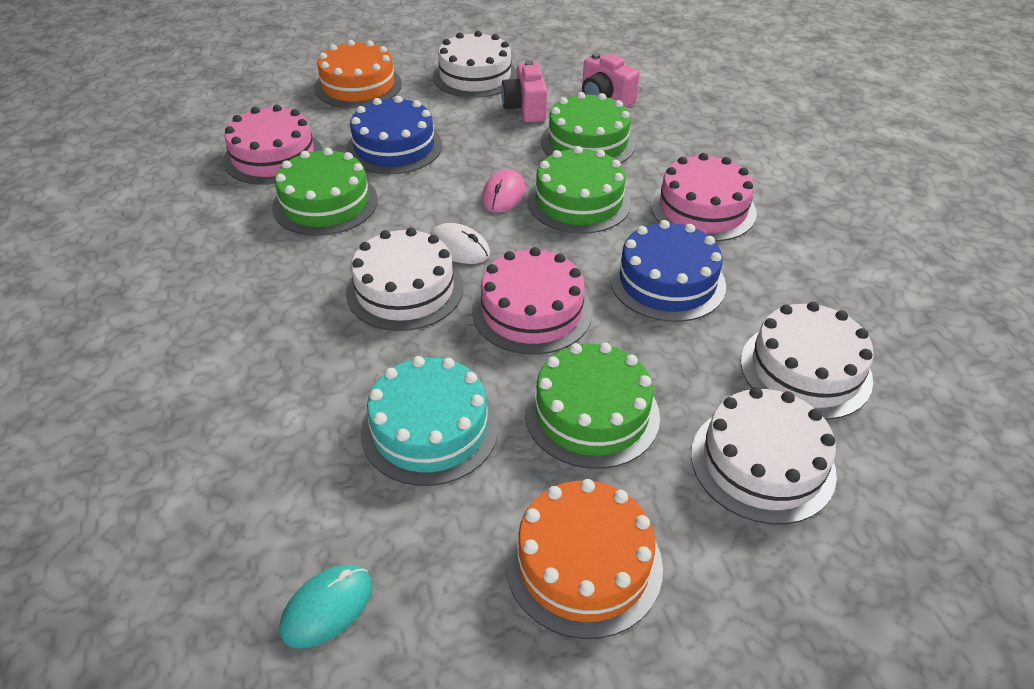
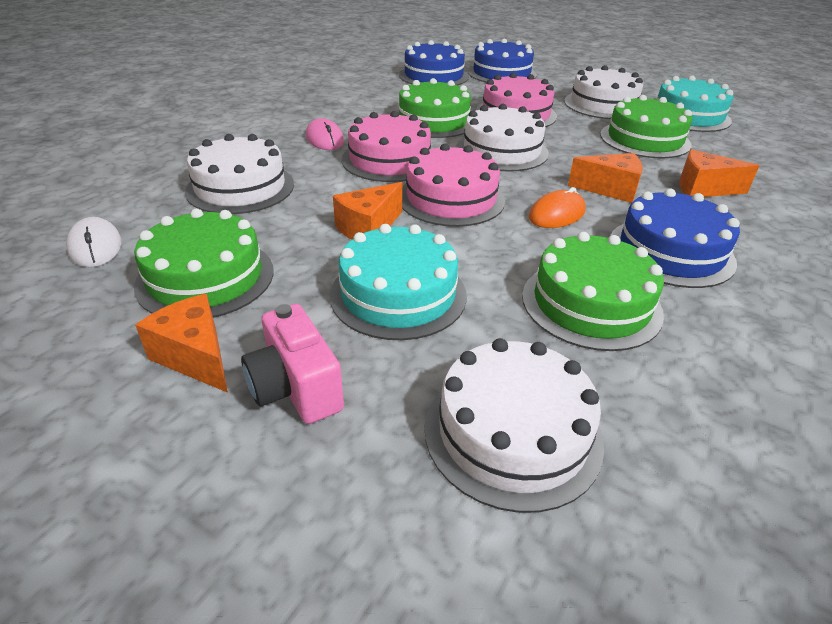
blue cake: 2 -> 3
orange cake: 2 -> 0
orange cheese: 0 -> 4
orange mouse: 0 -> 1
pink camera: 2 -> 1
turquoise cake: 1 -> 2
turquoise mouse: 1 -> 0

